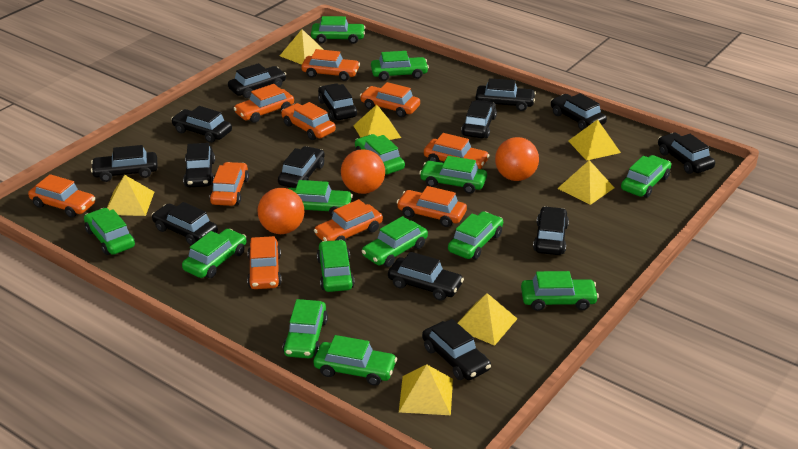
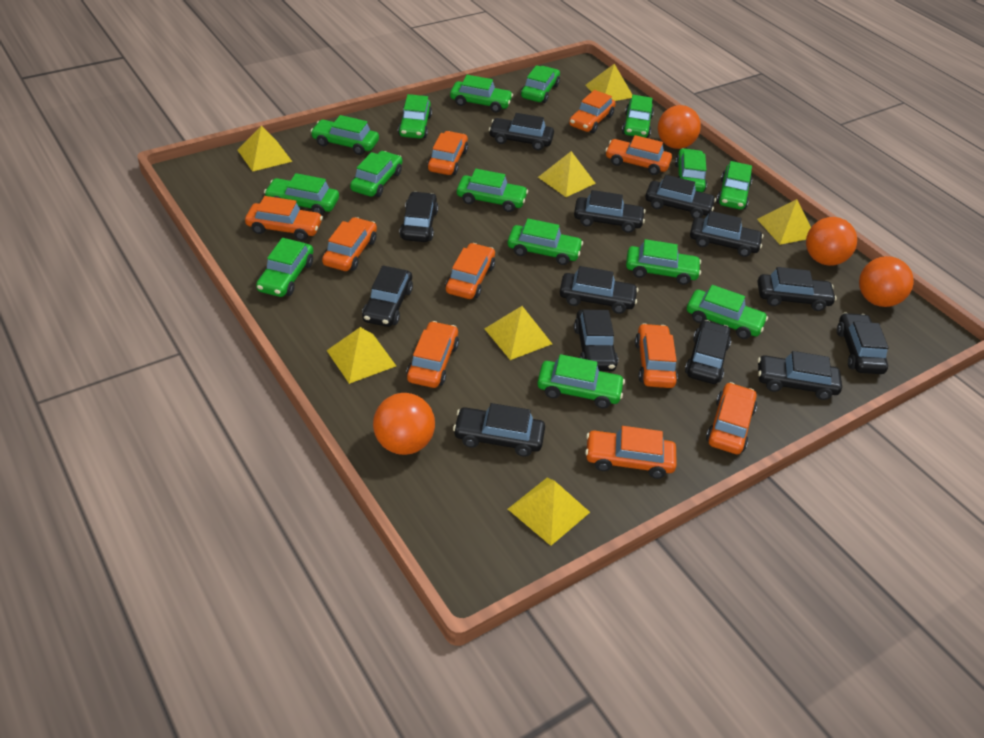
black car: 14 -> 13
green car: 14 -> 15
orange ball: 3 -> 4

